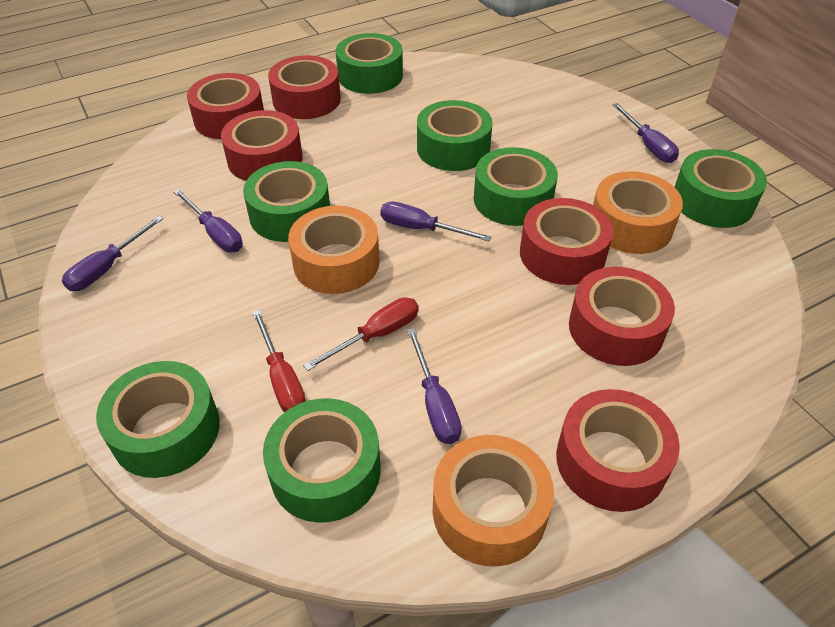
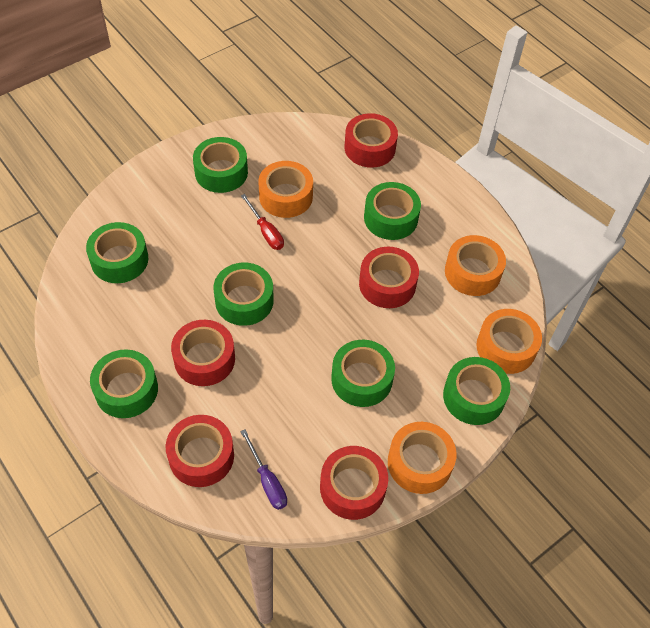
orange tape: 3 -> 4
purple screwdriver: 5 -> 1
red screwdriver: 2 -> 1
red tape: 6 -> 5

